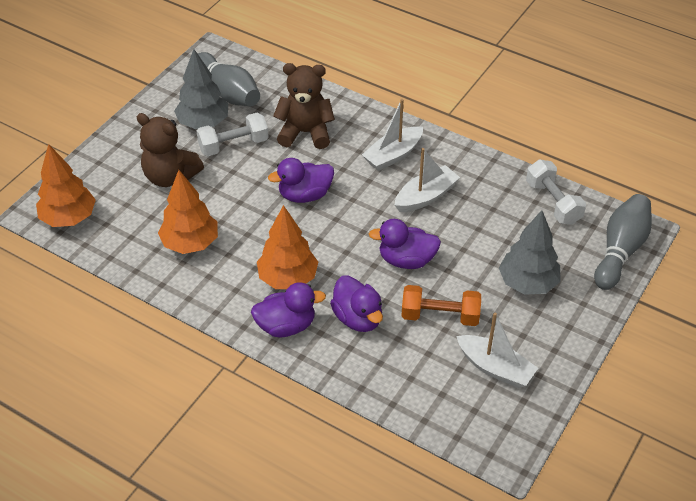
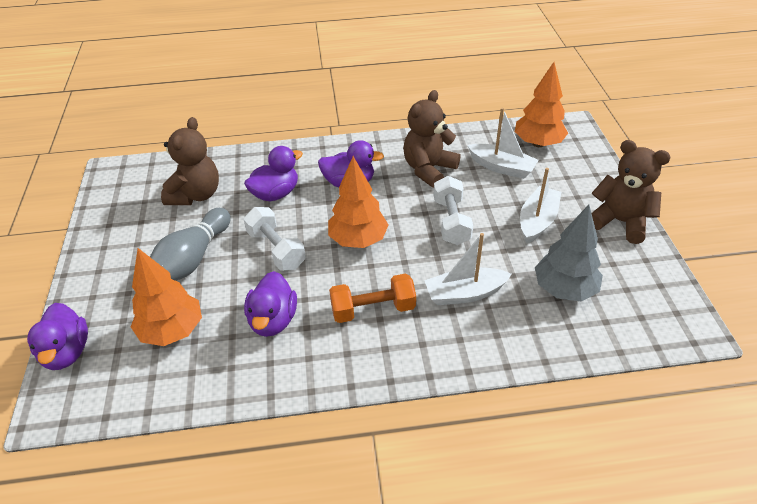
brown teddy bear: 2 -> 3
grey bowling pin: 2 -> 1
grey tree: 2 -> 1

